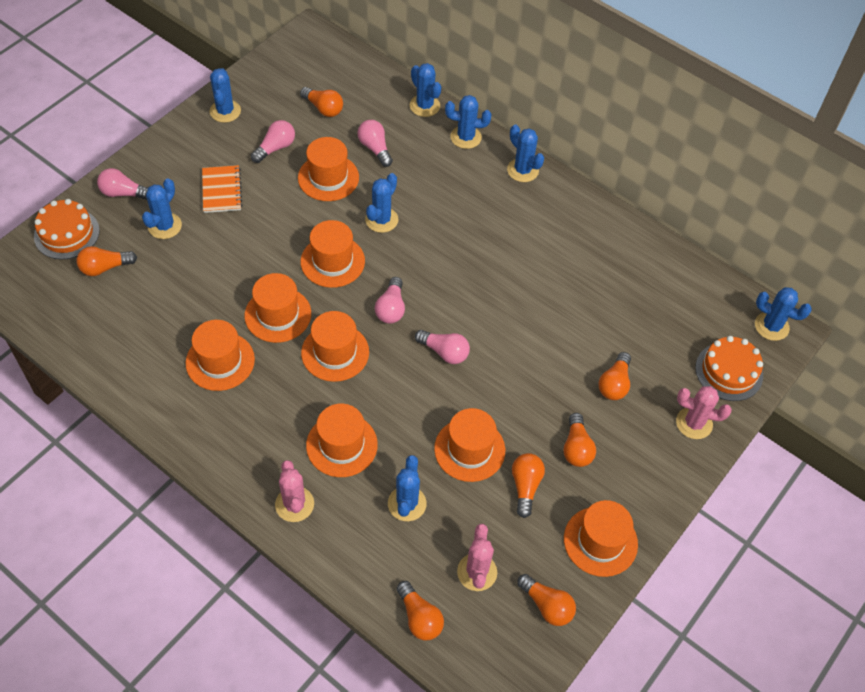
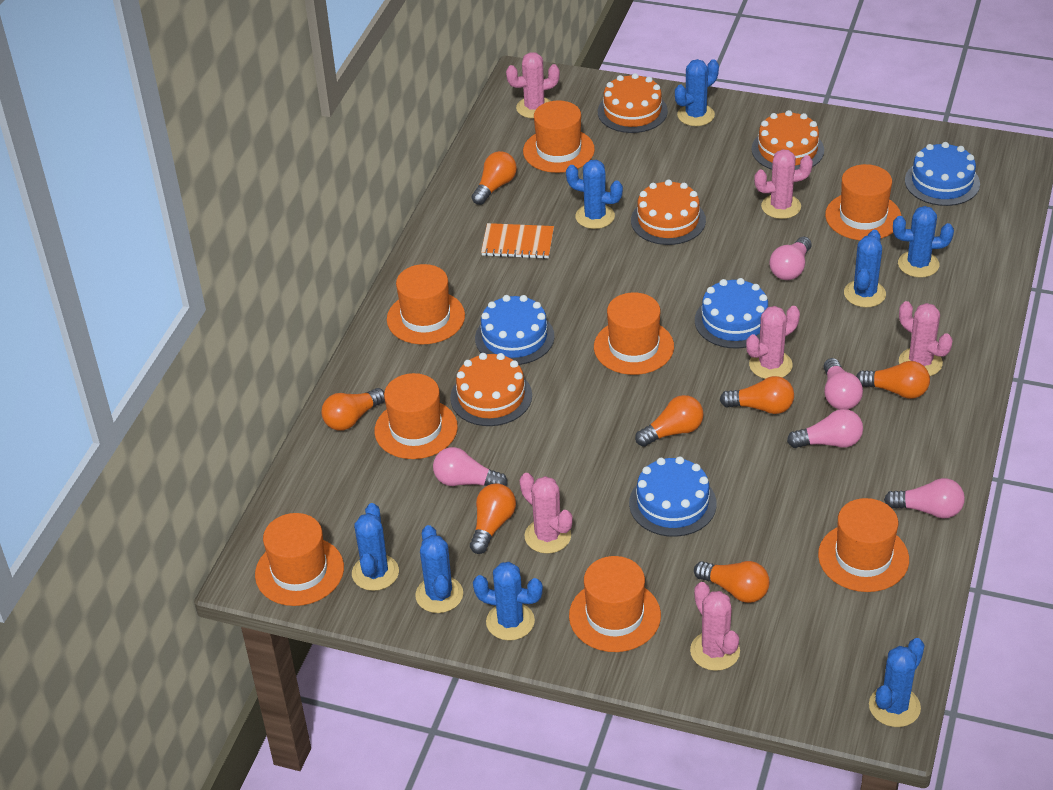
blue cake: 0 -> 4
orange cake: 2 -> 4
pink cactus: 3 -> 6

